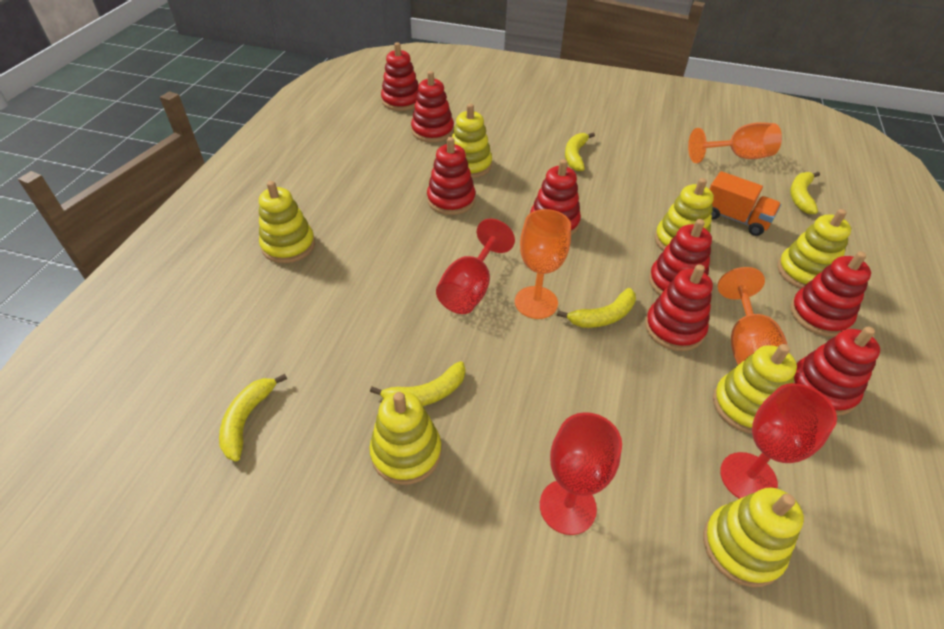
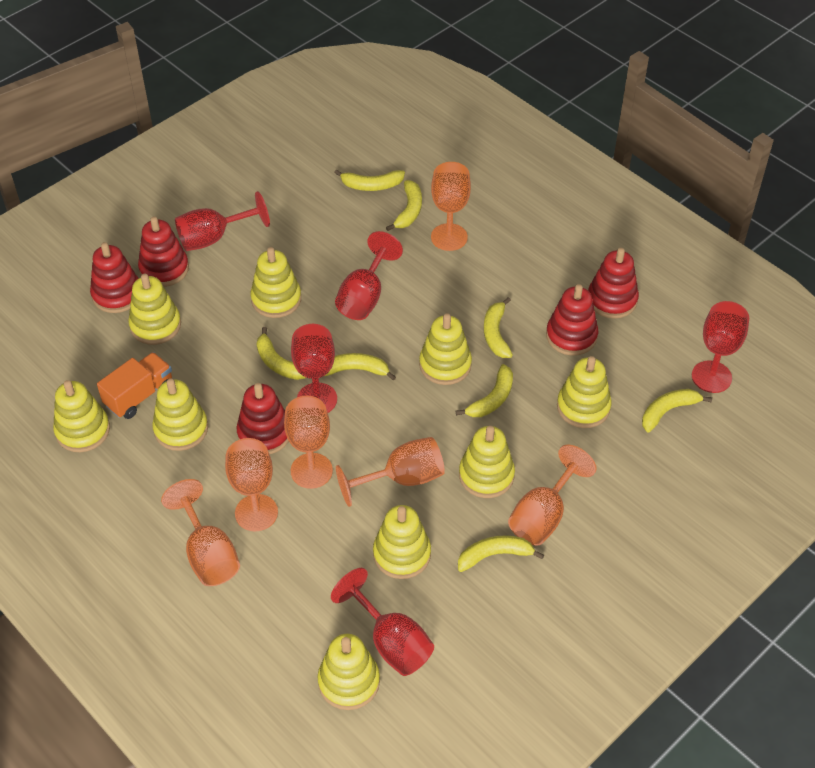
orange goblet: 3 -> 6
red goblet: 3 -> 5
red stacking toy: 8 -> 5
yellow banana: 5 -> 8
yellow stacking toy: 7 -> 9

